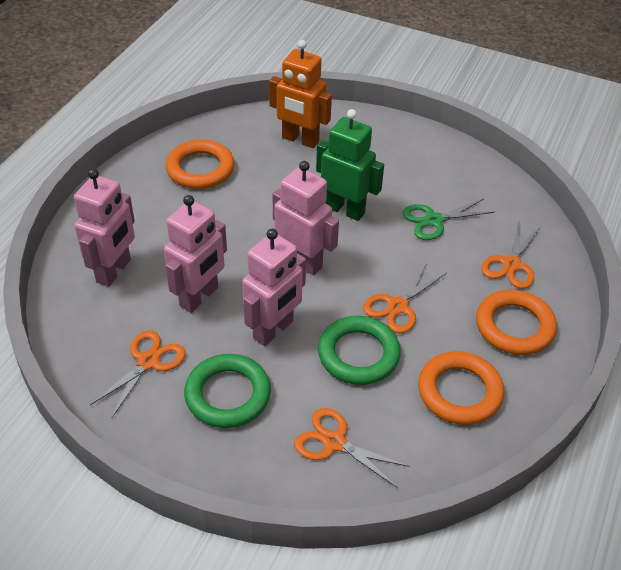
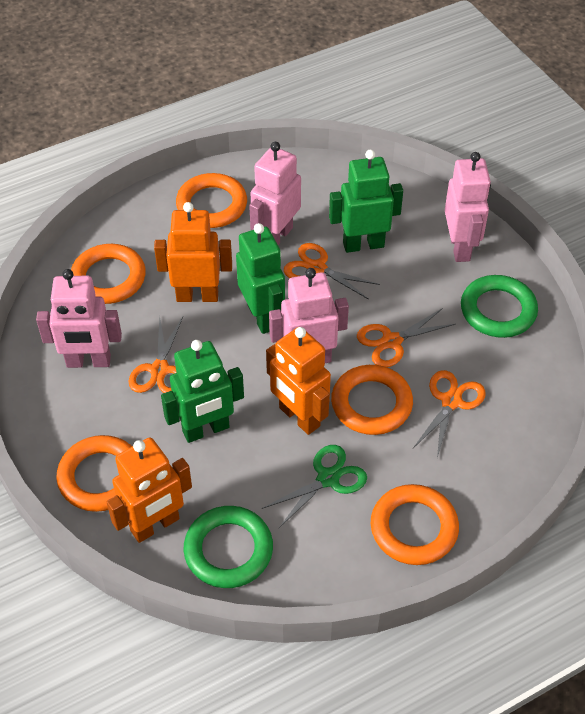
green robot: 1 -> 3
orange ring: 3 -> 5
orange robot: 1 -> 3

